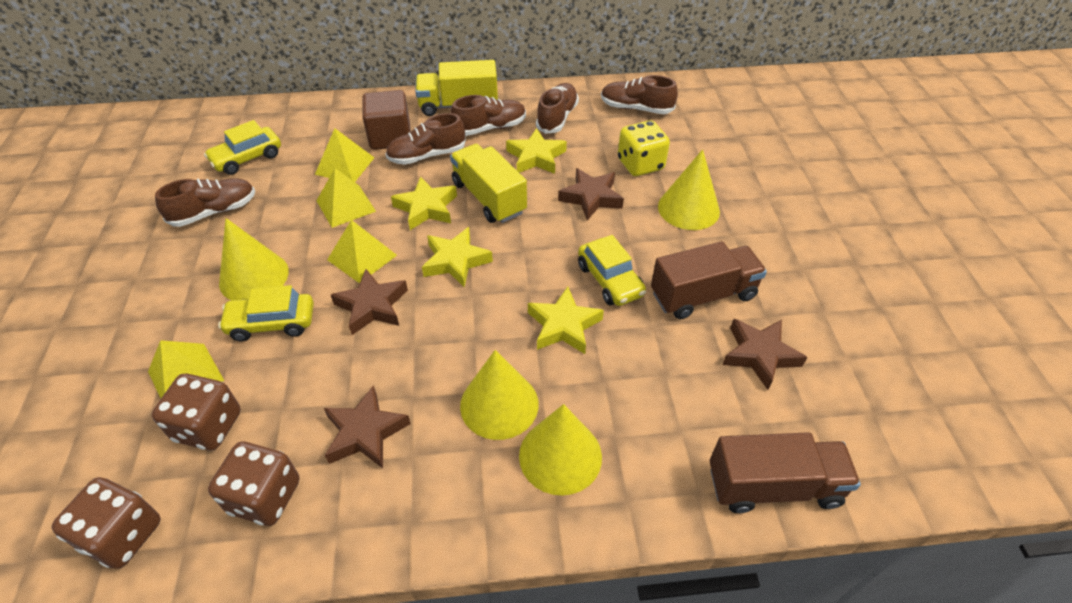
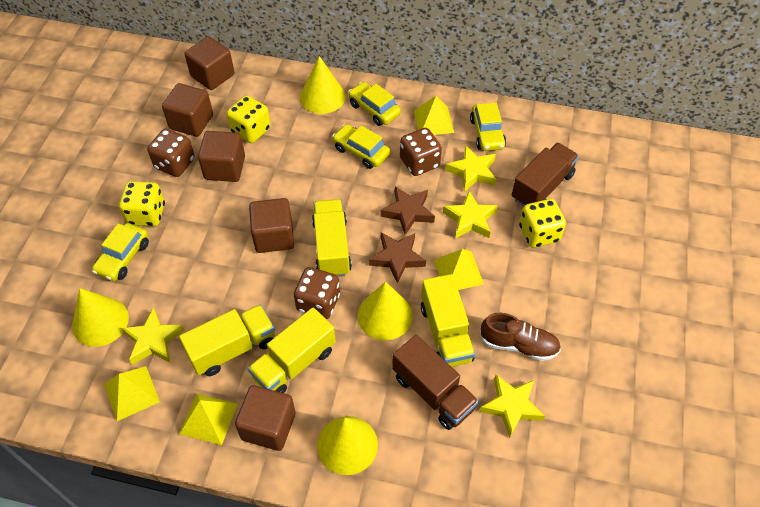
brown cube: 1 -> 5
brown shoe: 5 -> 1
brown star: 4 -> 2
yellow car: 3 -> 4
yellow dice: 1 -> 3
yellow truck: 2 -> 4

